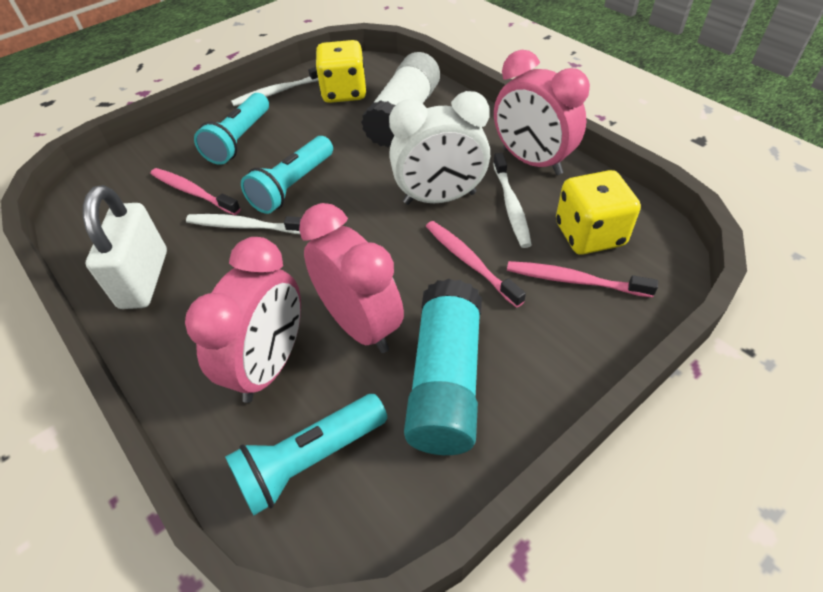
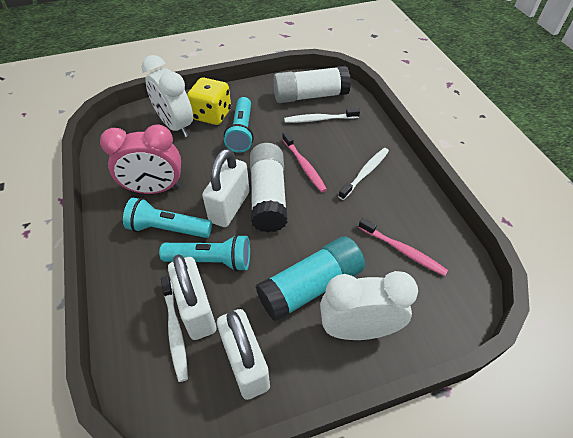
pink clock: 3 -> 1
pink toothbrush: 3 -> 2
white clock: 1 -> 2
white glue stick: 1 -> 2
white padlock: 1 -> 3
yellow dice: 2 -> 1

